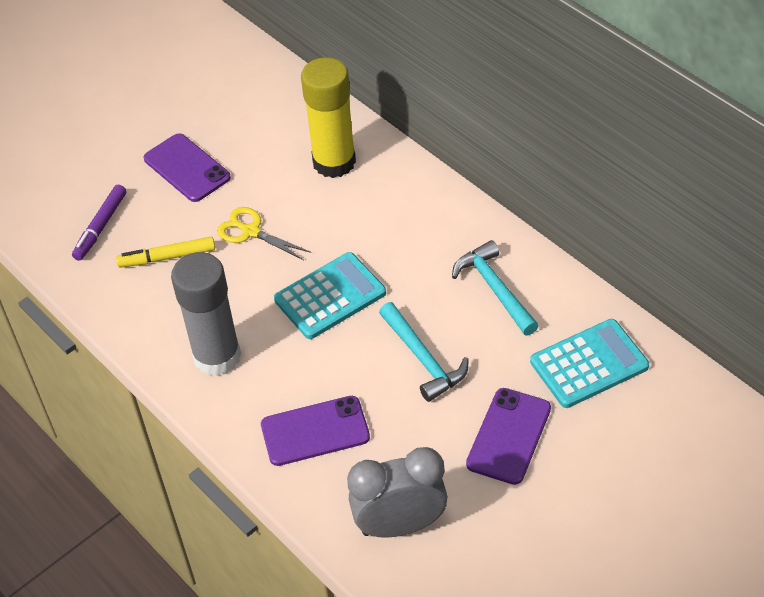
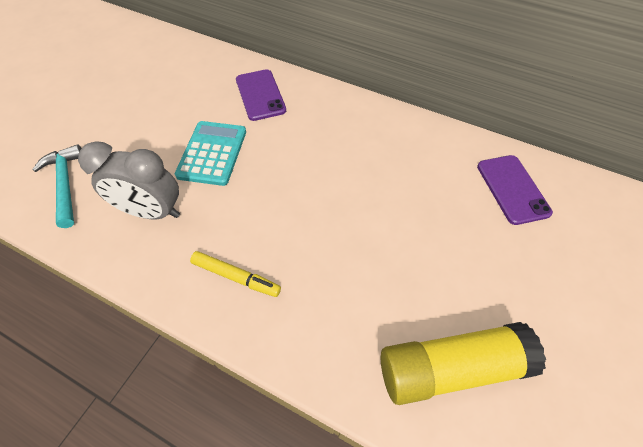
grey glue stick: 1 -> 0
purple marker: 1 -> 0
purple phone: 3 -> 2
turquoise calculator: 2 -> 1
turquoise hammer: 2 -> 1
yellow scissors: 1 -> 0

